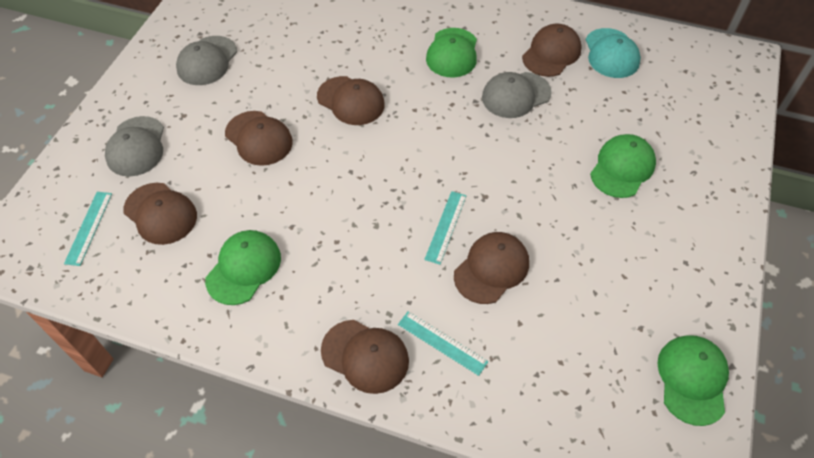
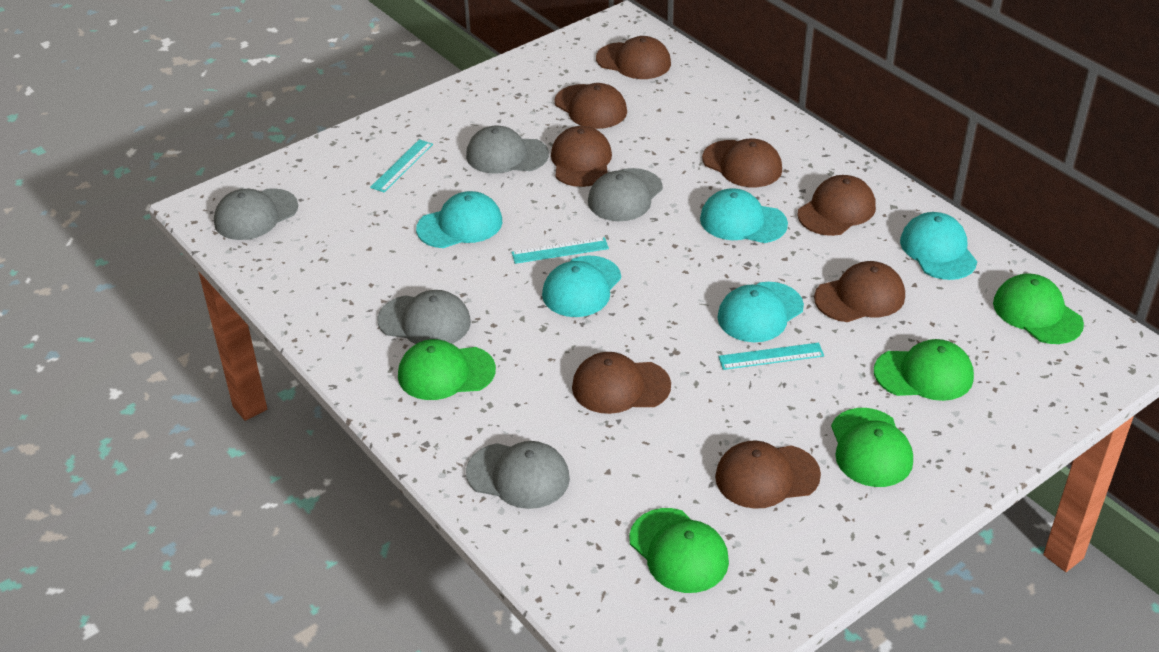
brown cap: 6 -> 8
green cap: 4 -> 5
grey cap: 3 -> 5
turquoise cap: 1 -> 5

